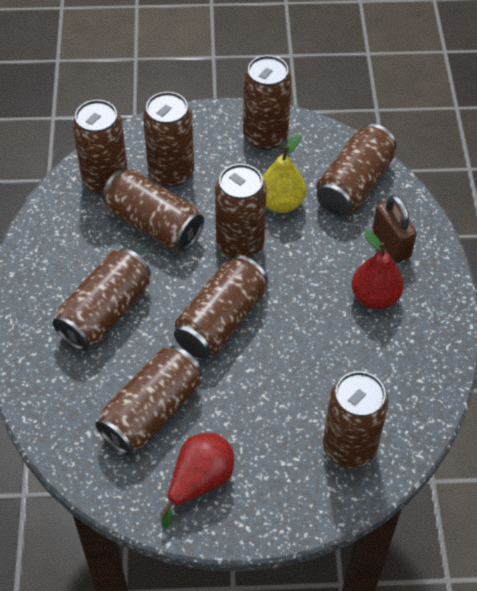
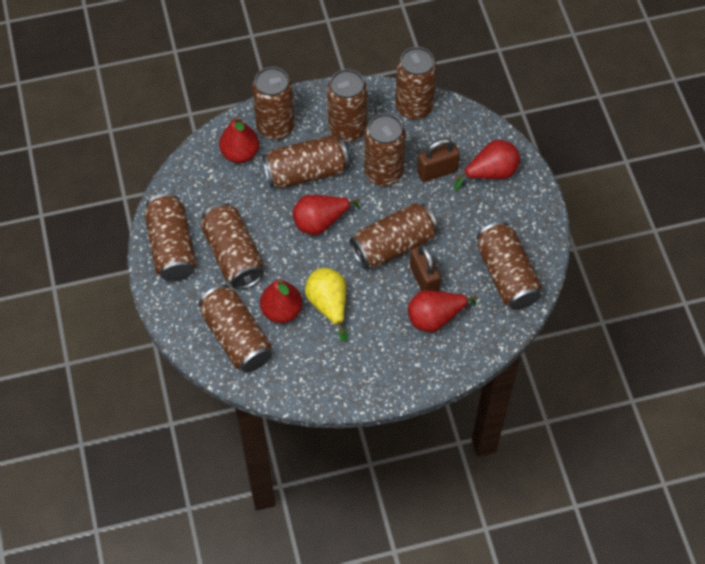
brown padlock: 1 -> 2
red pear: 2 -> 5

